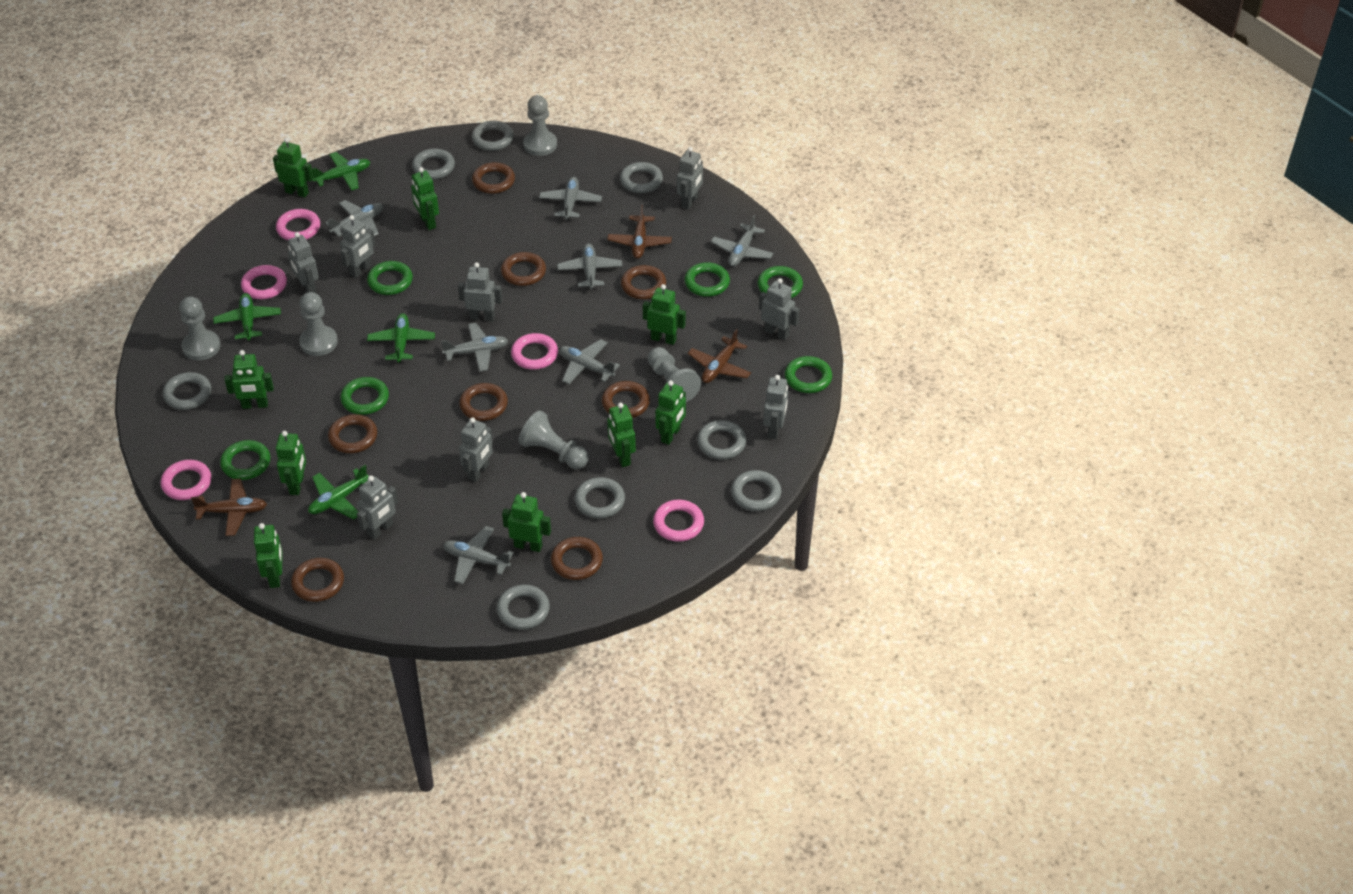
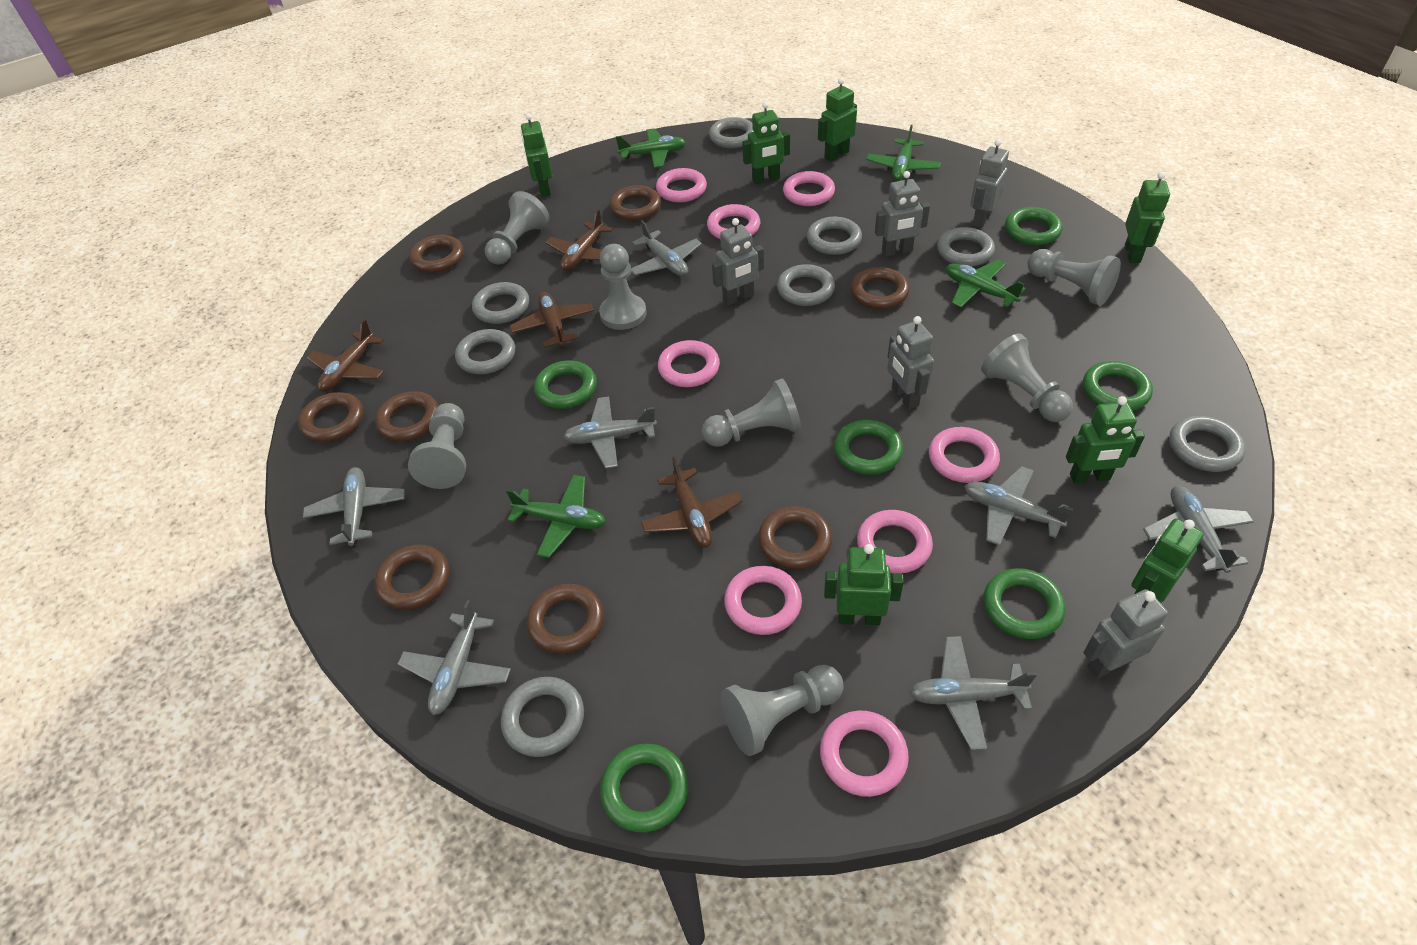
brown plane: 3 -> 4
green robot: 9 -> 7
grey pawn: 5 -> 7
grey robot: 8 -> 5
pink ring: 5 -> 8

